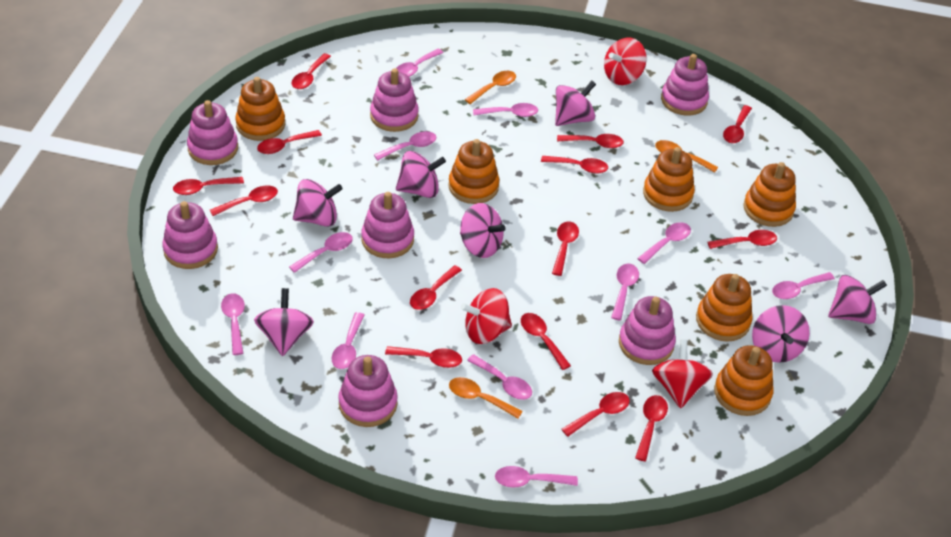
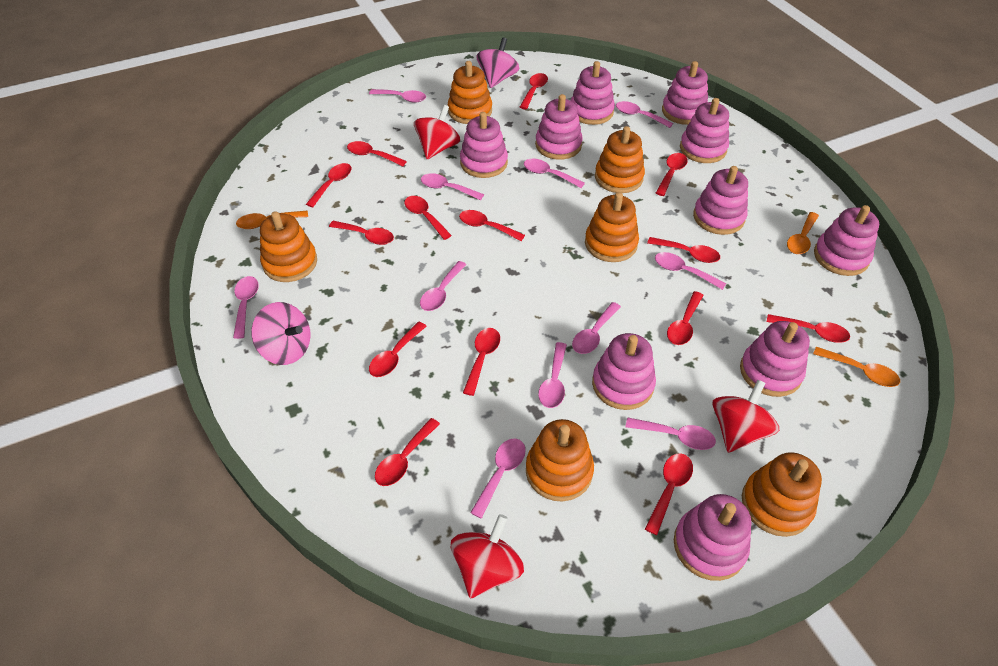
pink spinning top: 7 -> 2
pink stacking toy: 7 -> 10

